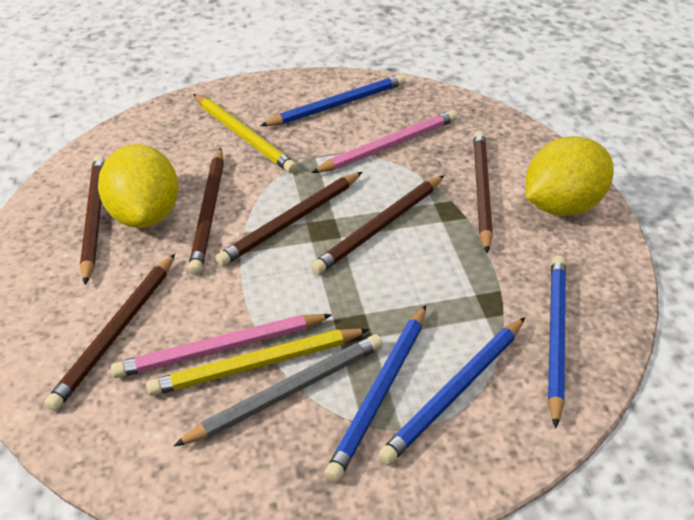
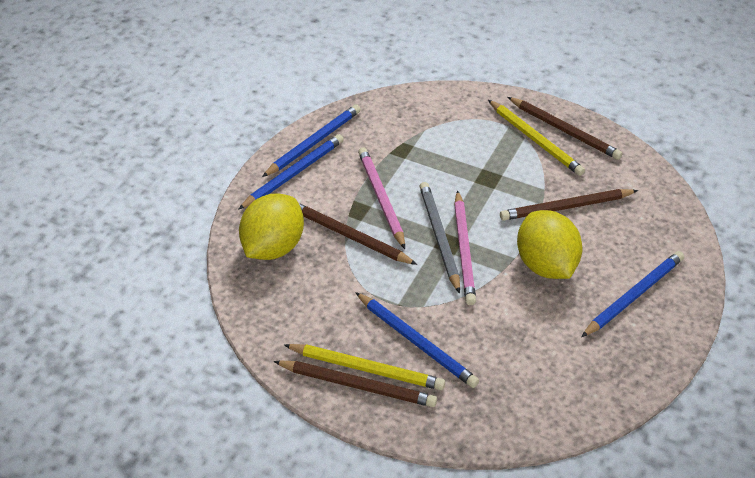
brown pencil: 6 -> 4

